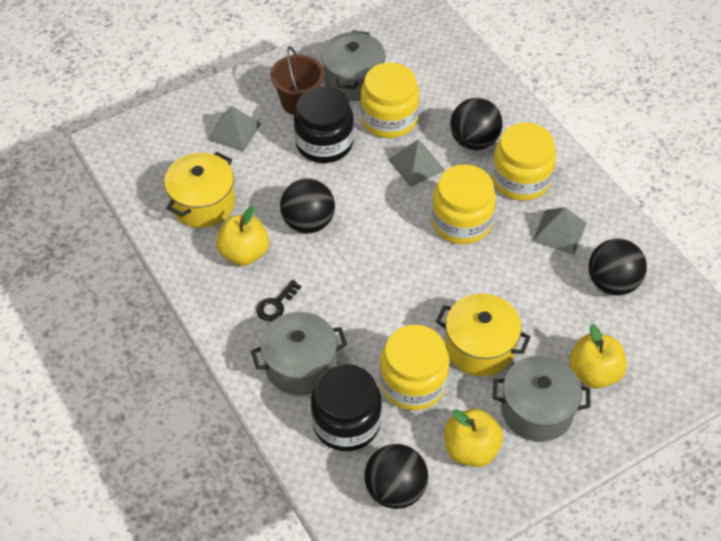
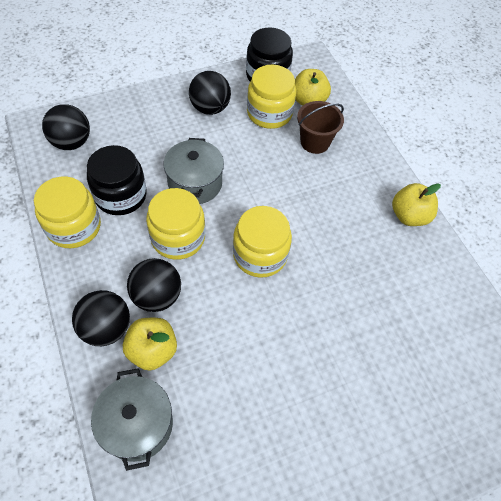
black key: 1 -> 0
grey pot: 3 -> 2
grey pyramid: 3 -> 0
yellow pot: 2 -> 0

